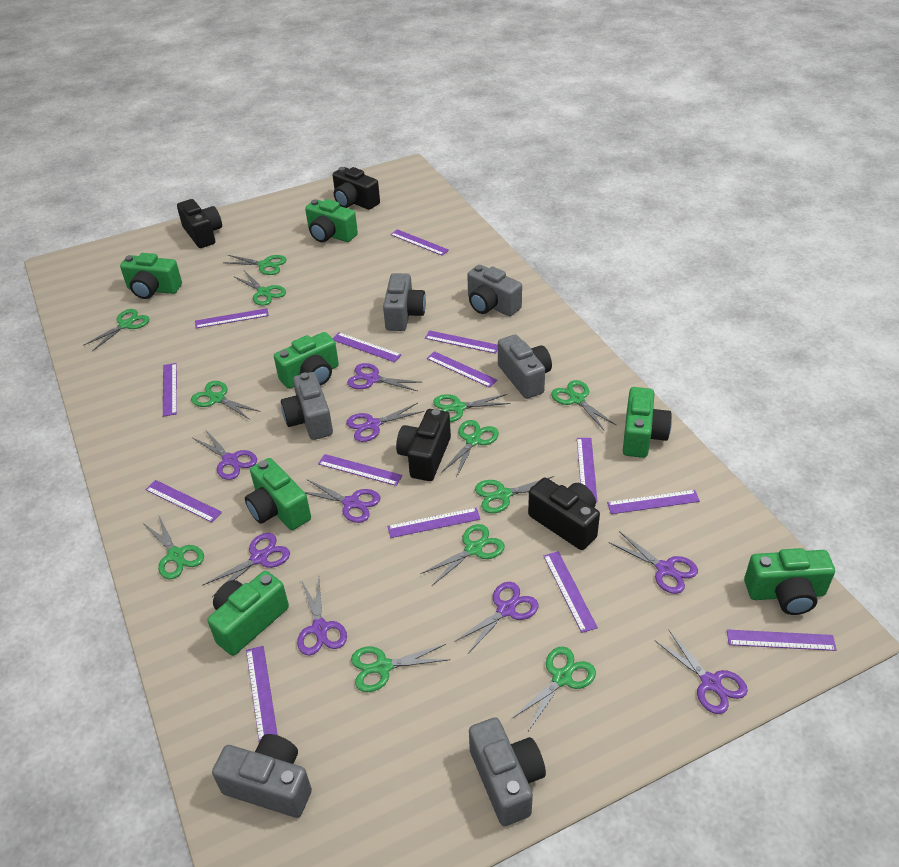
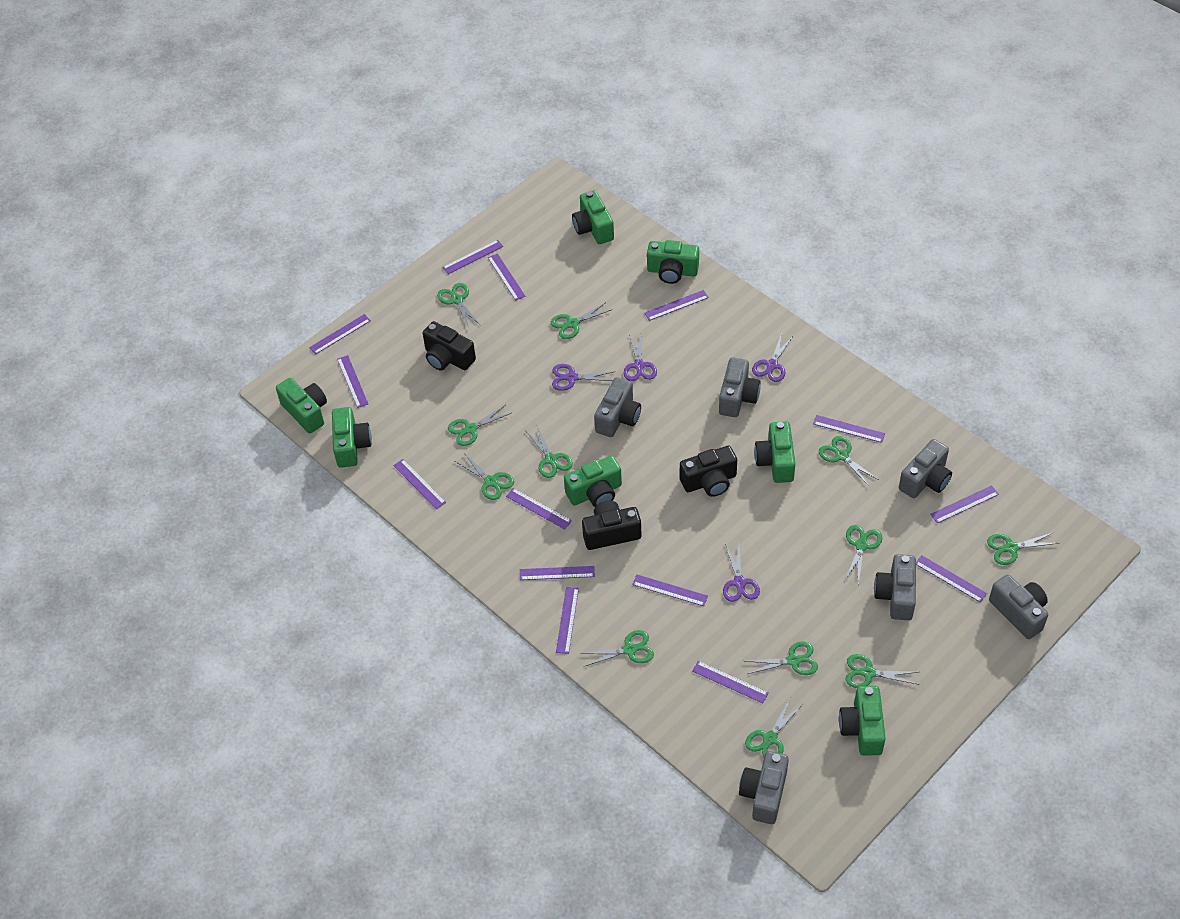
black camera: 4 -> 3
purple scissors: 9 -> 4

